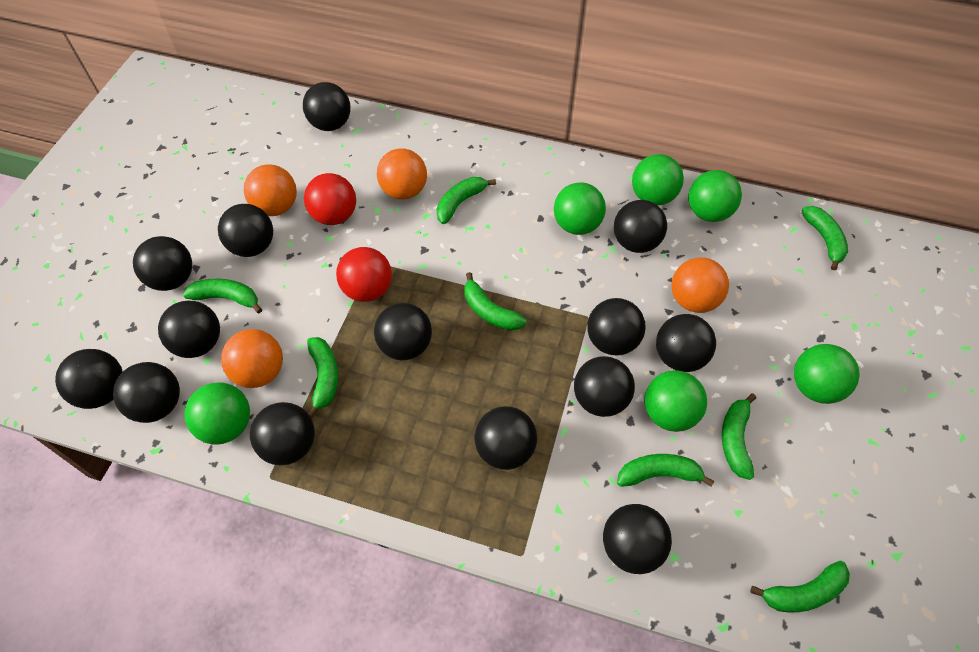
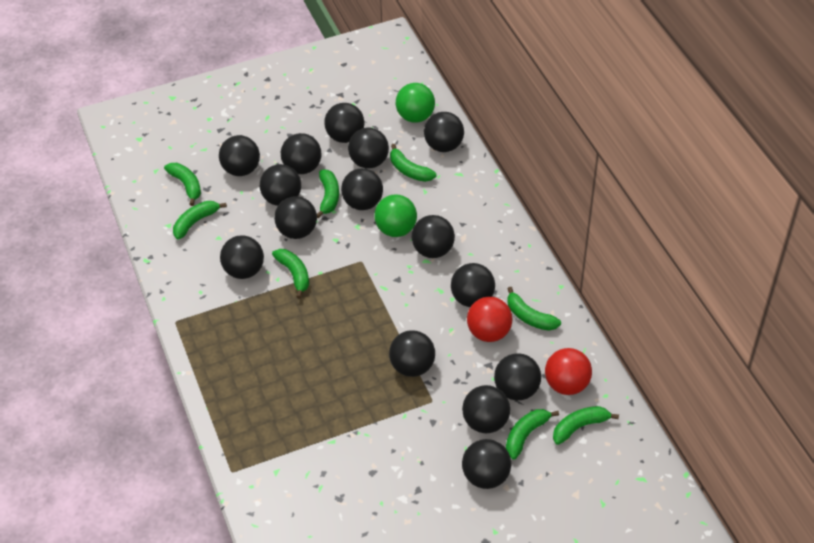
black ball: 14 -> 15
green ball: 6 -> 2
orange ball: 4 -> 0

